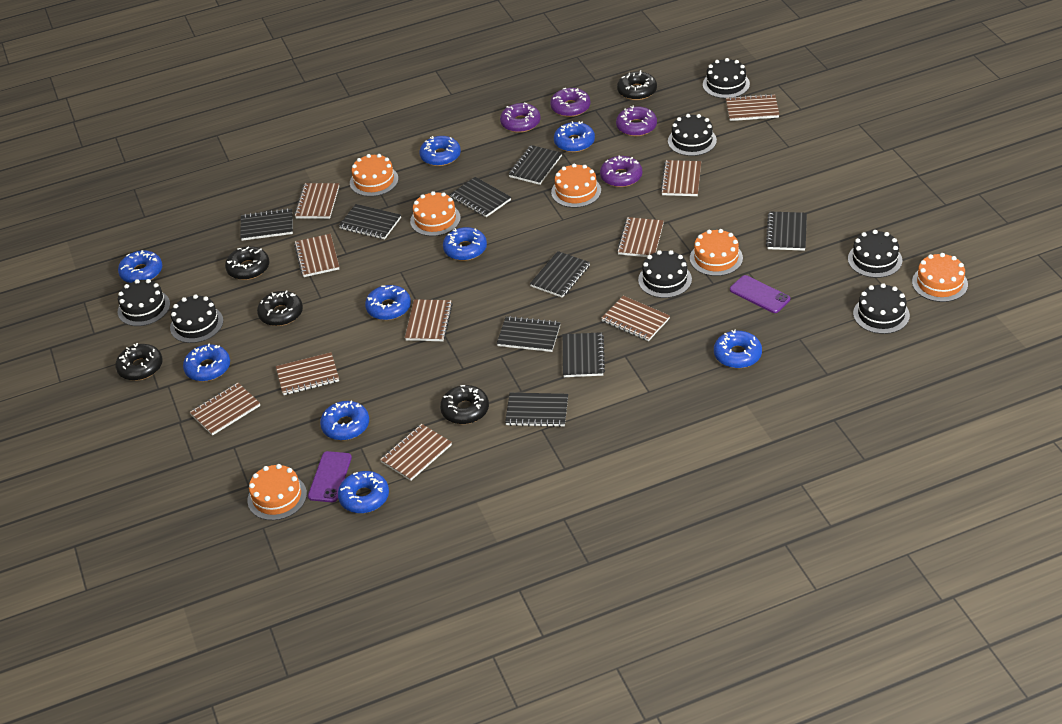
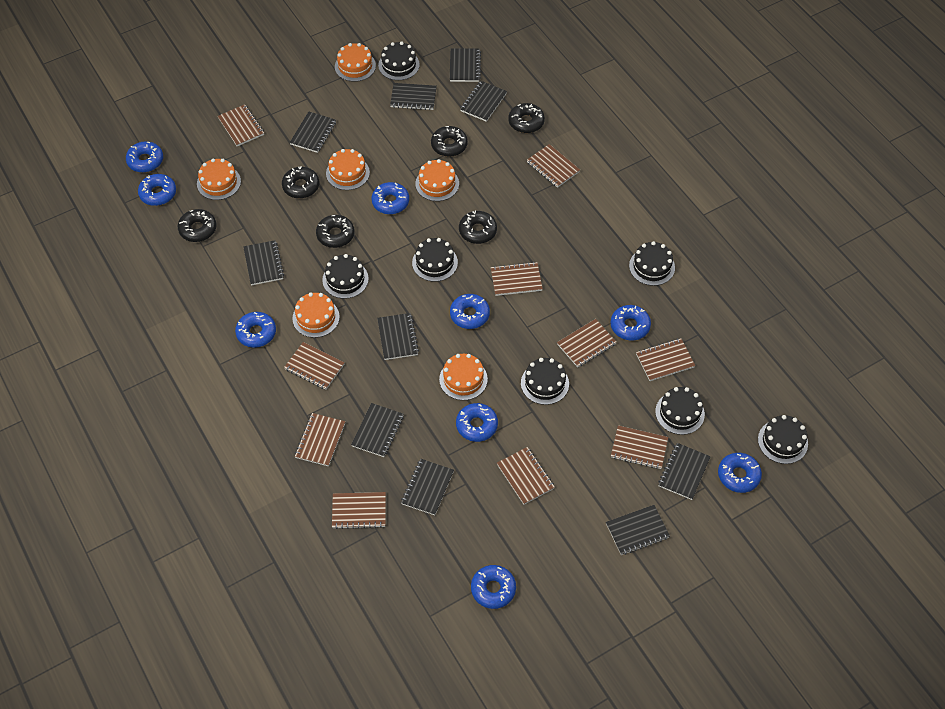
black donut: 5 -> 6
black notebook: 9 -> 10
purple donut: 4 -> 0
purple phone: 2 -> 0

